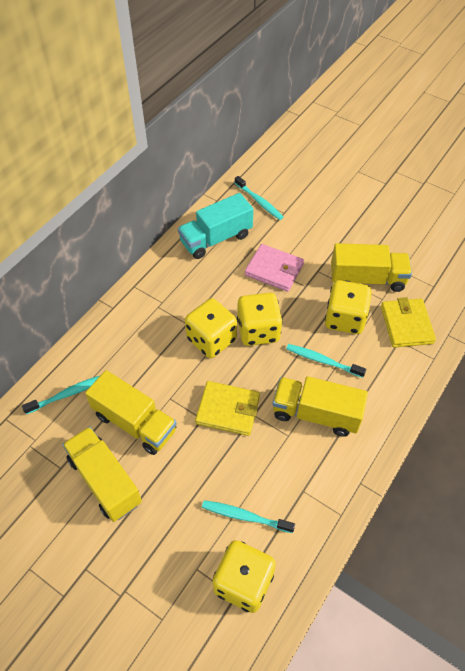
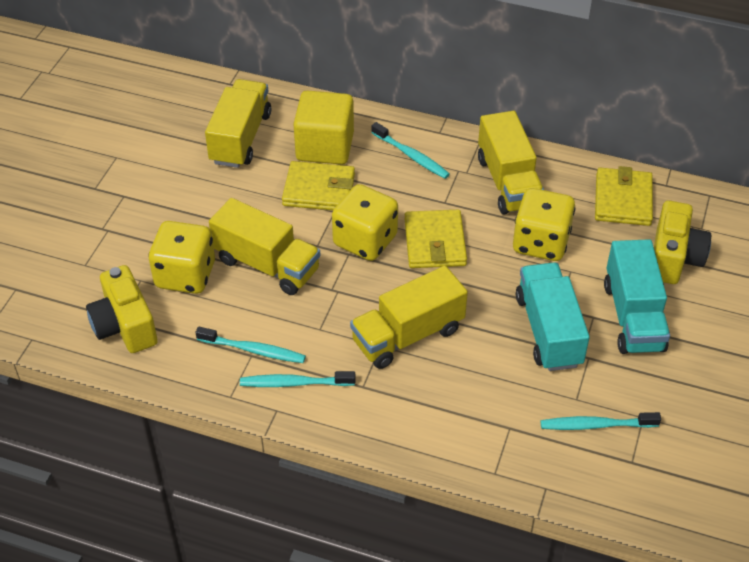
pink wallet: 1 -> 0
turquoise truck: 1 -> 2
yellow camera: 0 -> 2
yellow cube: 0 -> 1
yellow dice: 4 -> 3
yellow wallet: 2 -> 3

